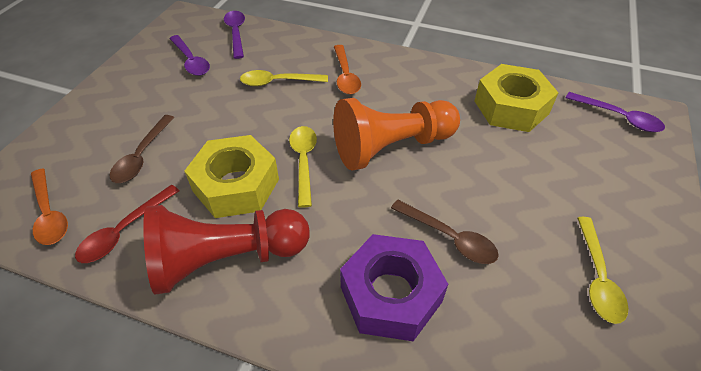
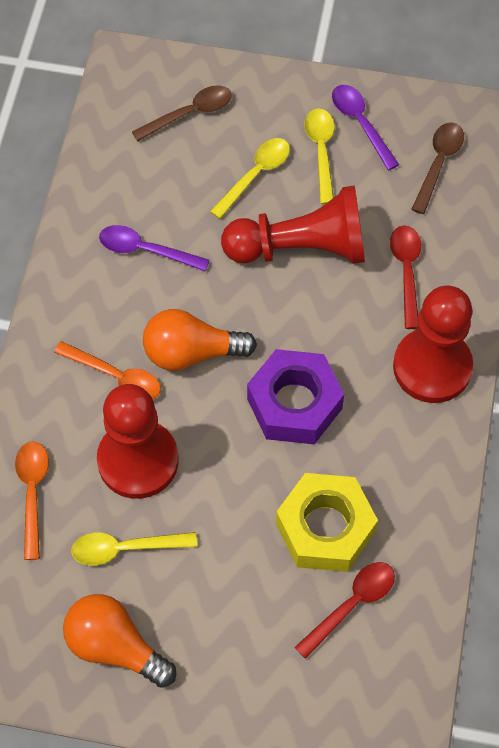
orange light bulb: 0 -> 2
orange pawn: 1 -> 0
purple spoon: 3 -> 2
red pawn: 1 -> 3
red spoon: 1 -> 2
yellow nut: 2 -> 1

